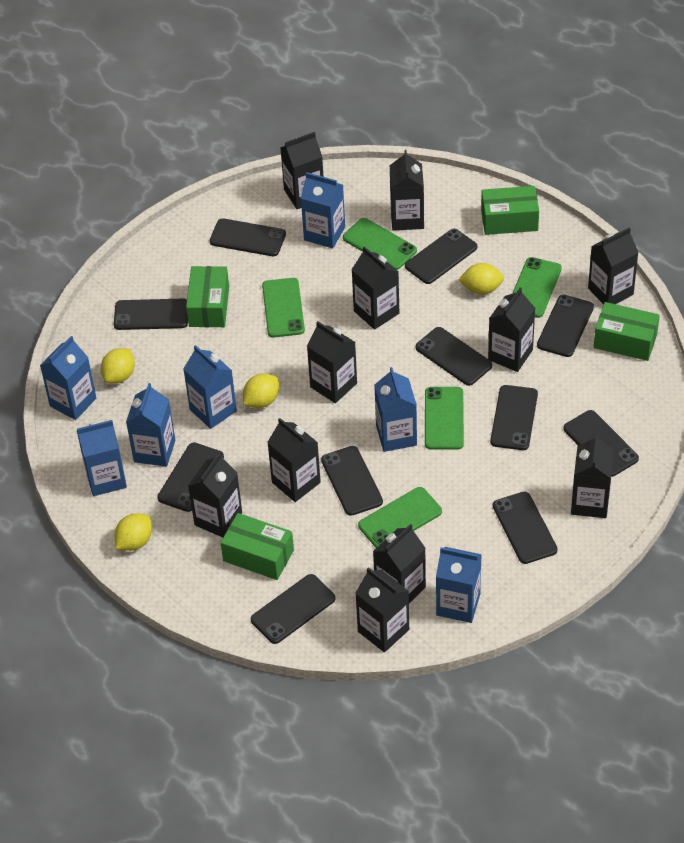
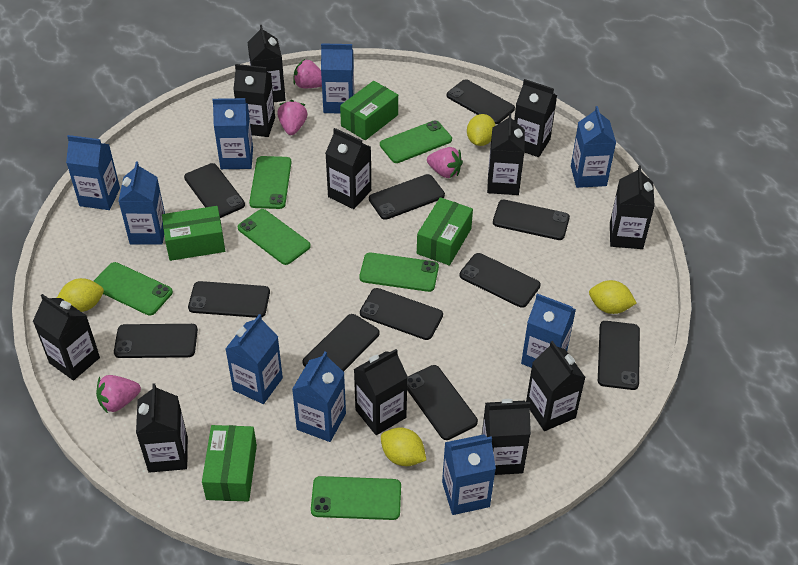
blue carton: 7 -> 9
green phone: 5 -> 6
pink strawberry: 0 -> 4

